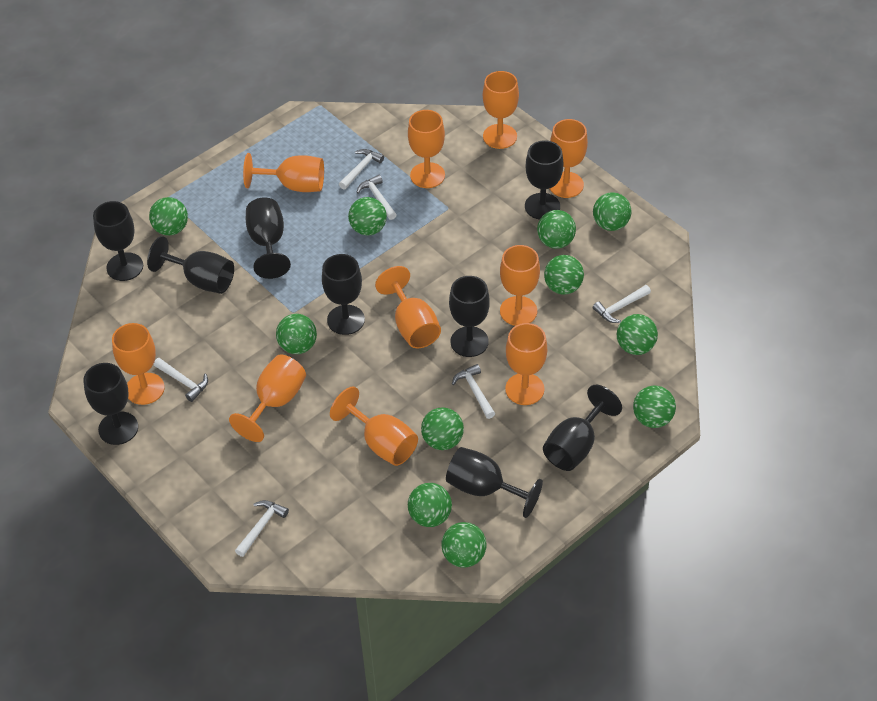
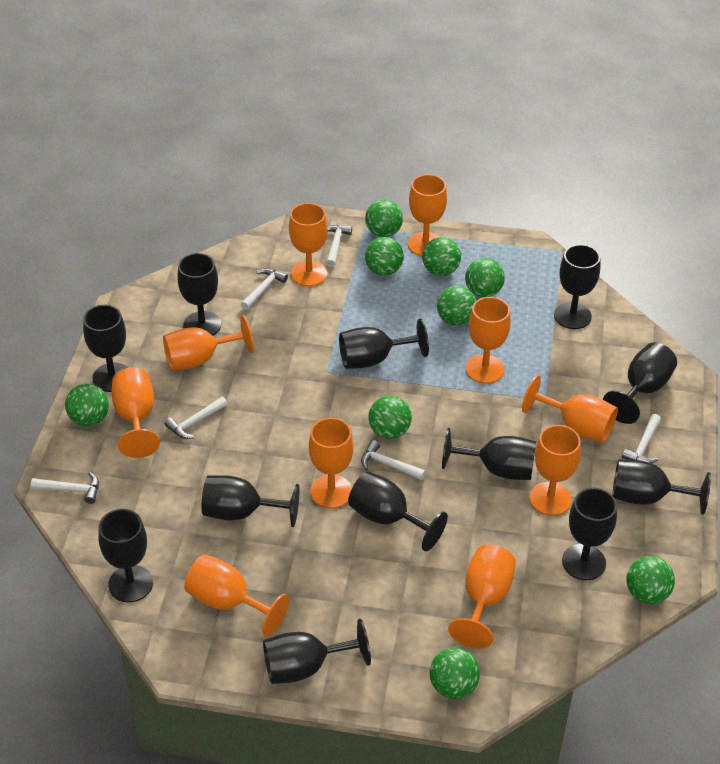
black goblet: 9 -> 12
green ball: 11 -> 9

